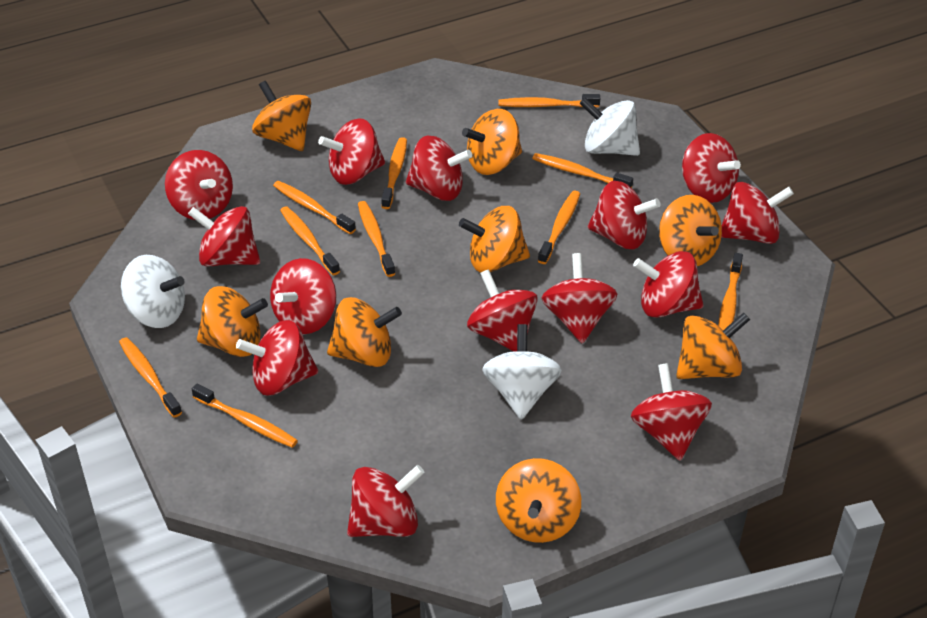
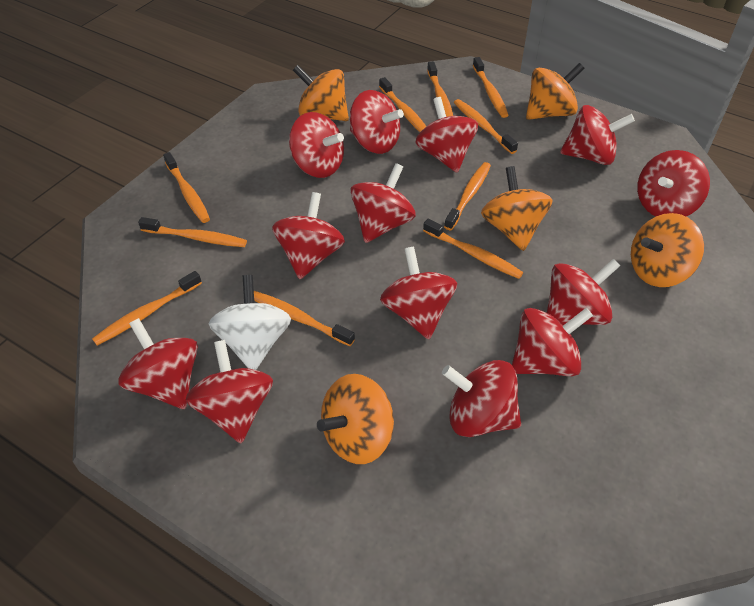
orange spinning top: 8 -> 5
red spinning top: 14 -> 13
white spinning top: 3 -> 1

